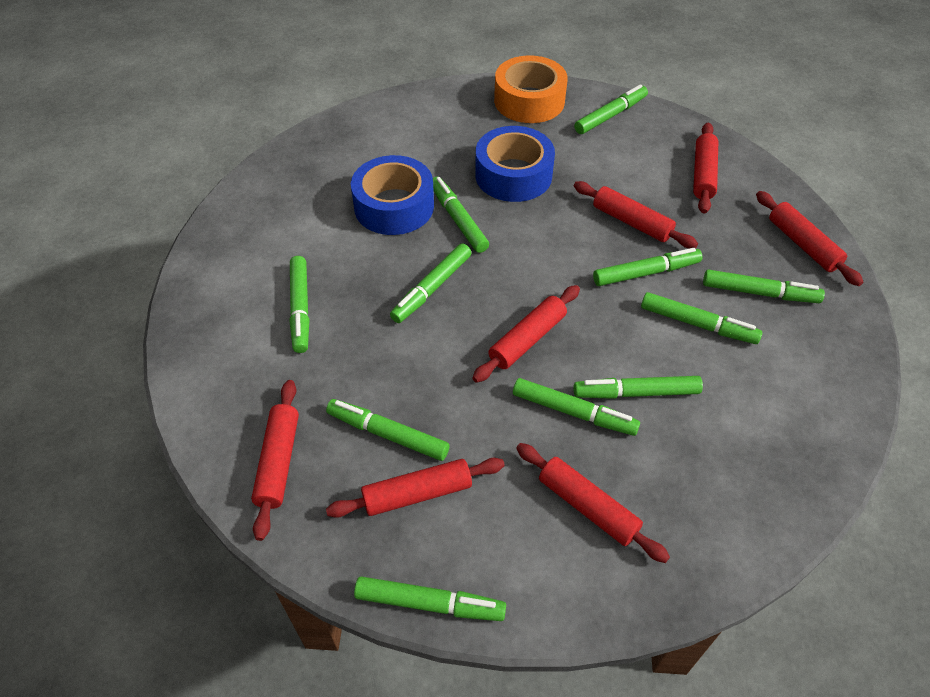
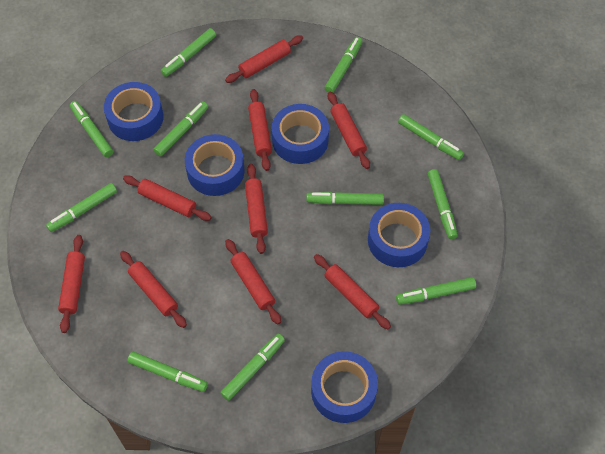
blue tape: 2 -> 5
orange tape: 1 -> 0
red rolling pin: 7 -> 9

